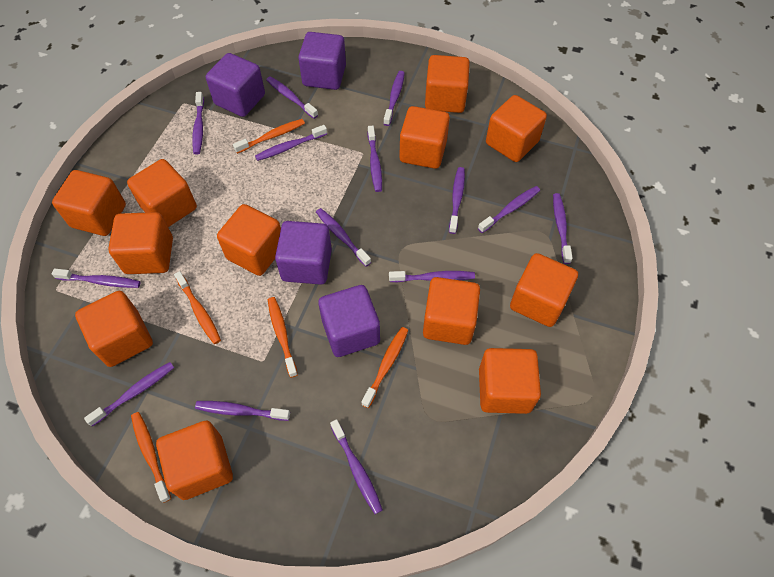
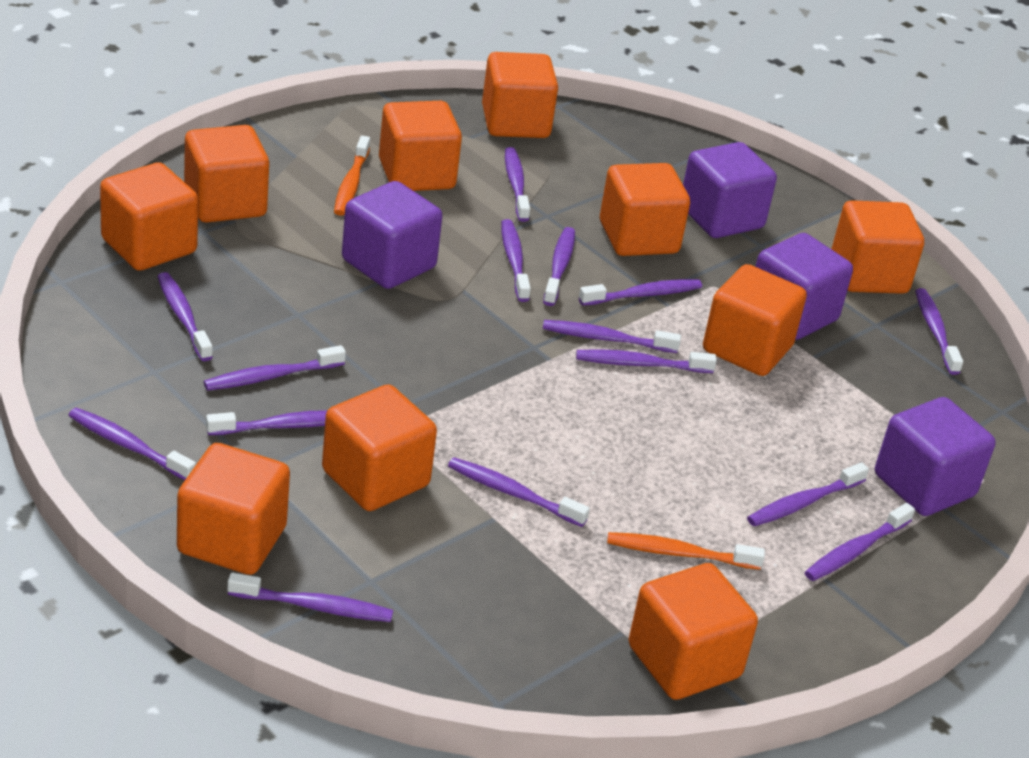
orange cube: 12 -> 10
orange toothbrush: 5 -> 2
purple toothbrush: 14 -> 15

